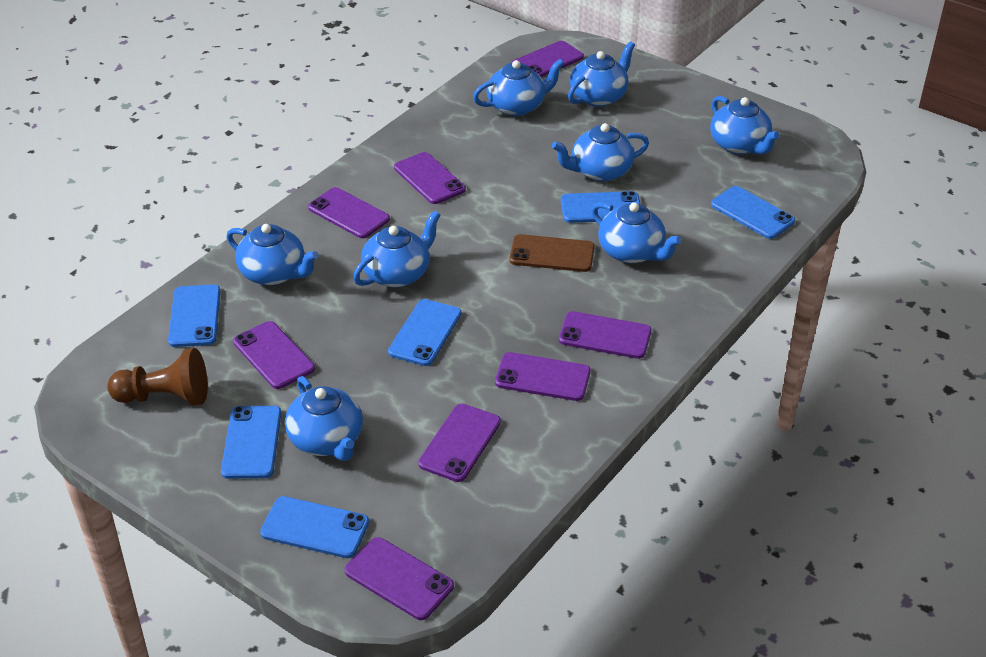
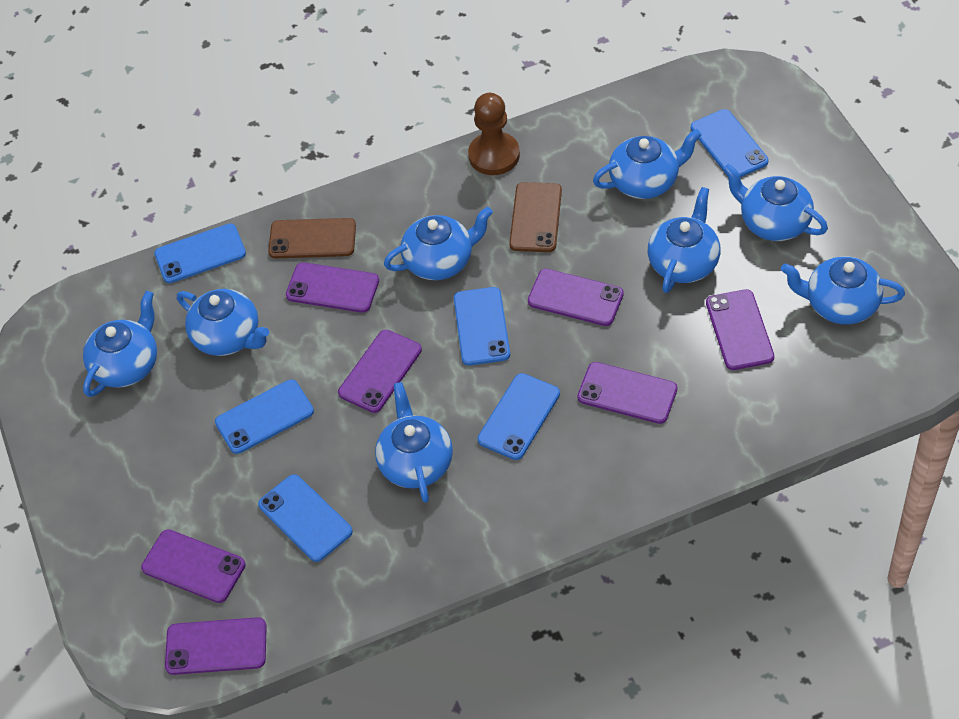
brown phone: 1 -> 2
purple phone: 8 -> 7

